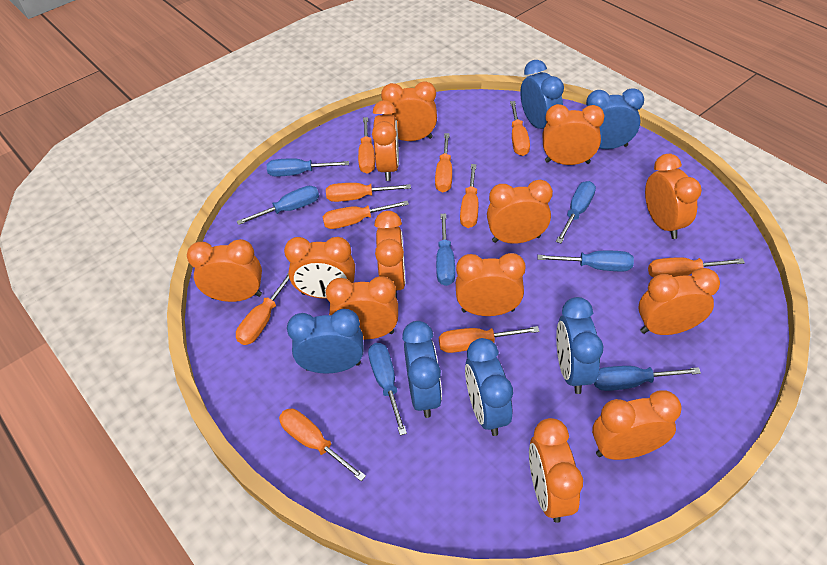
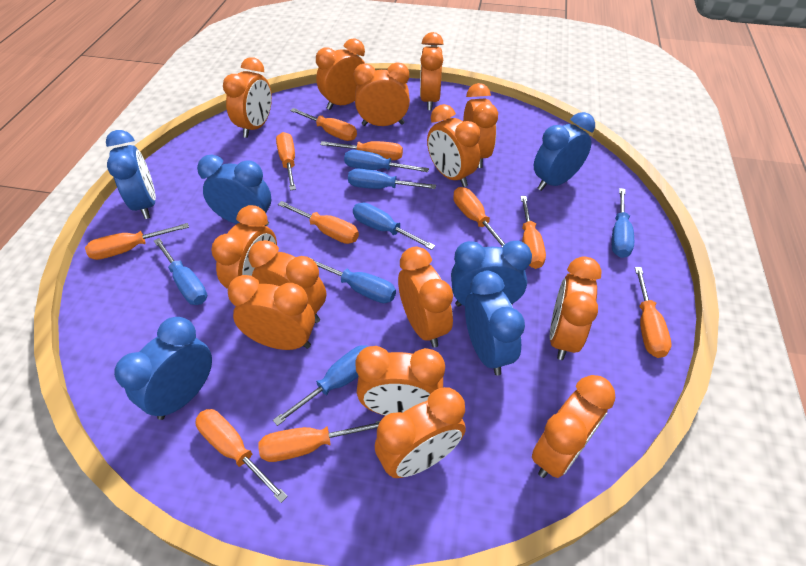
orange clock: 13 -> 14

